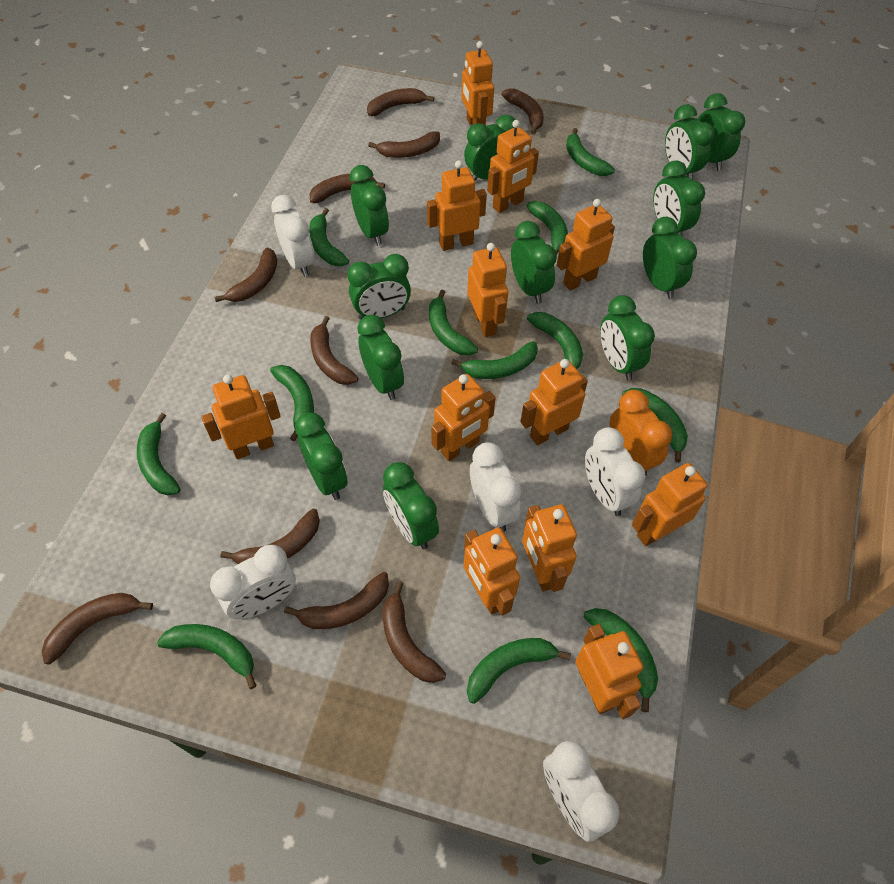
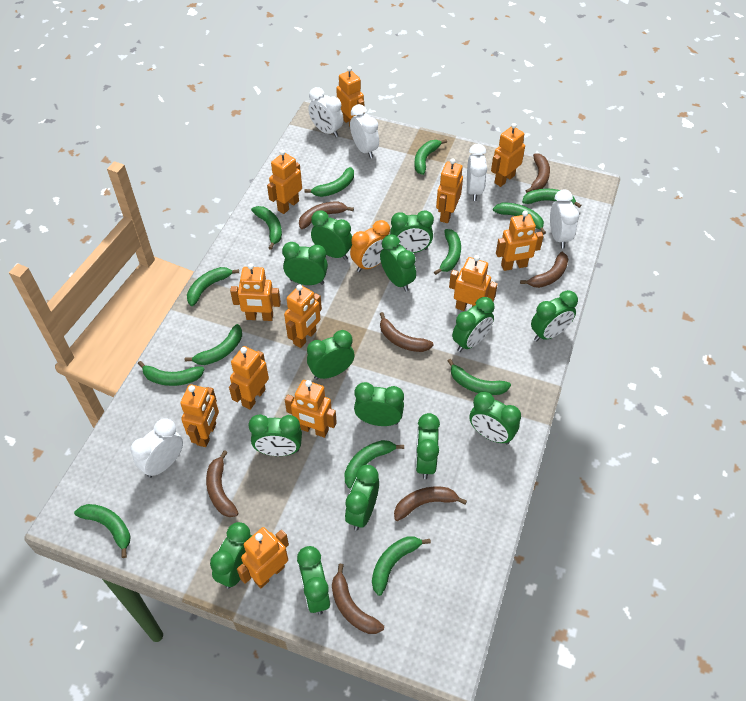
brown banana: 10 -> 7
green banana: 12 -> 13
green clock: 12 -> 14

